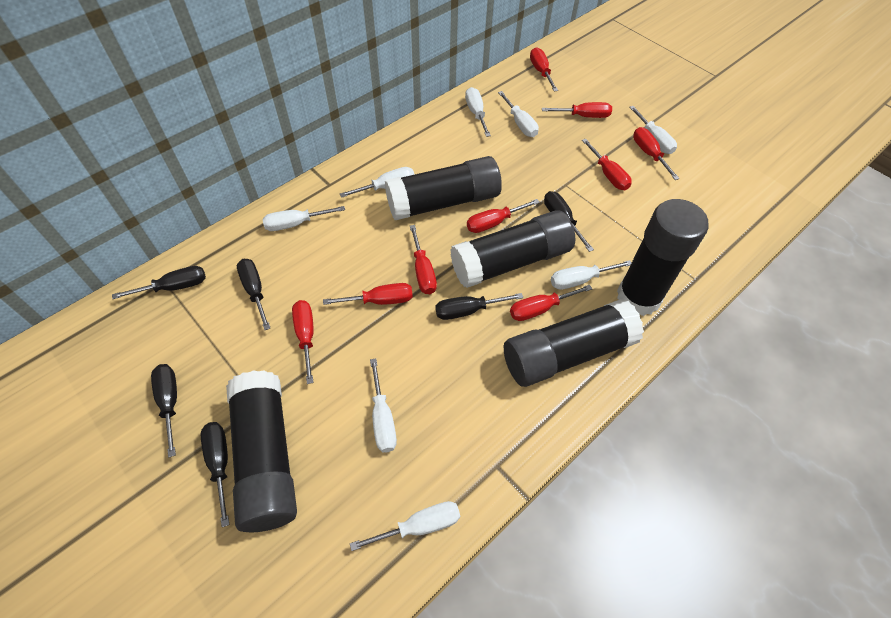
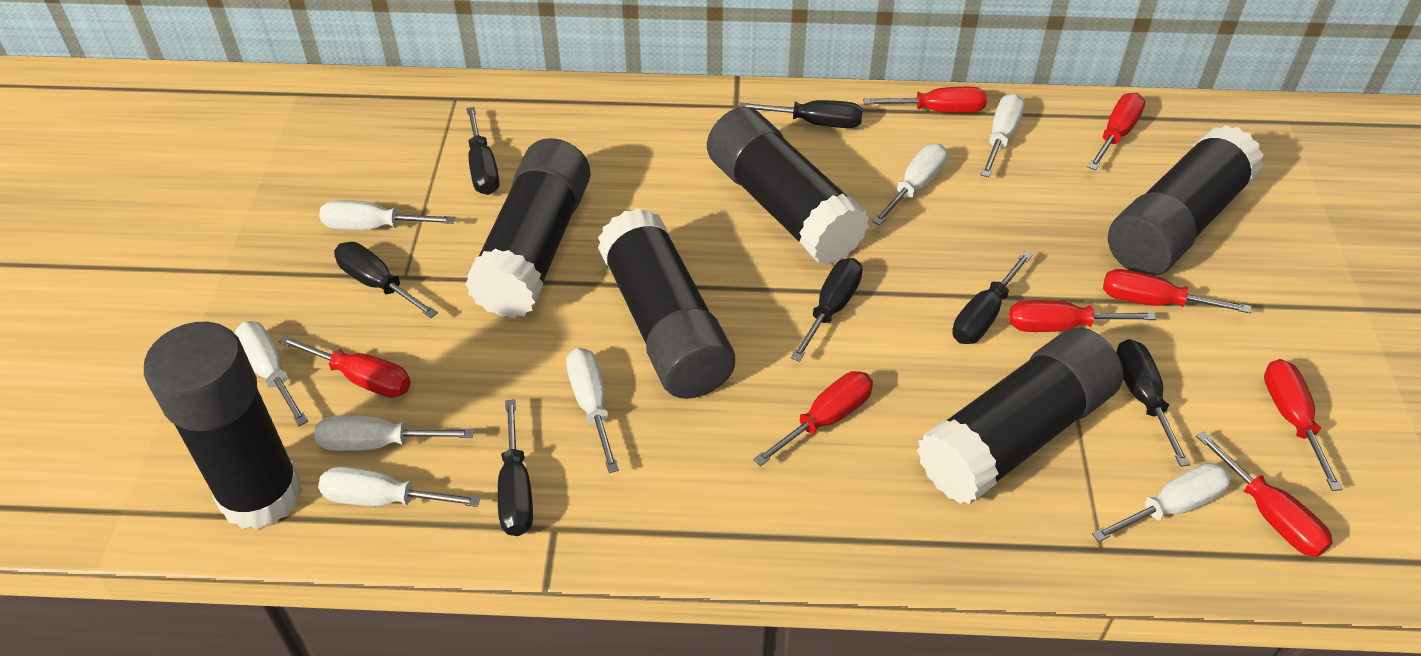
black glue stick: 5 -> 6
black screwdriver: 6 -> 7
red screwdriver: 9 -> 8

